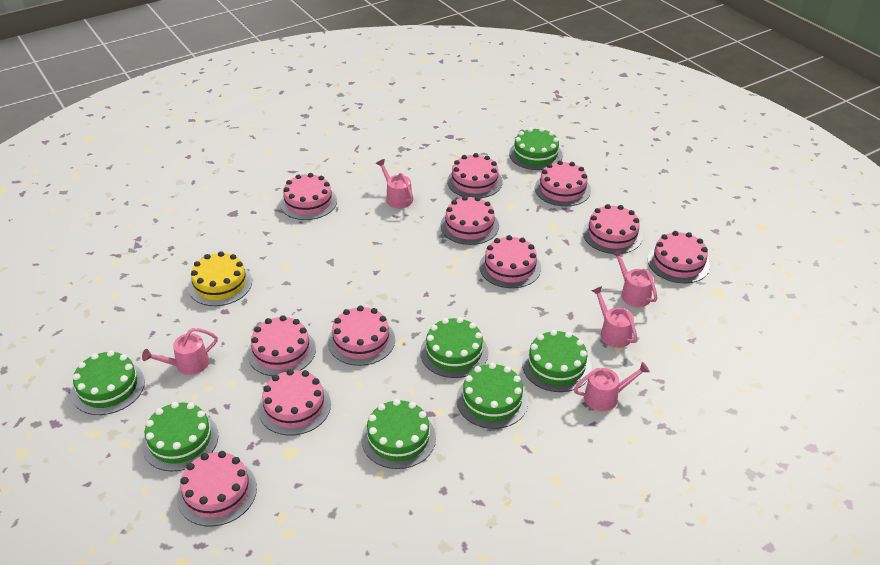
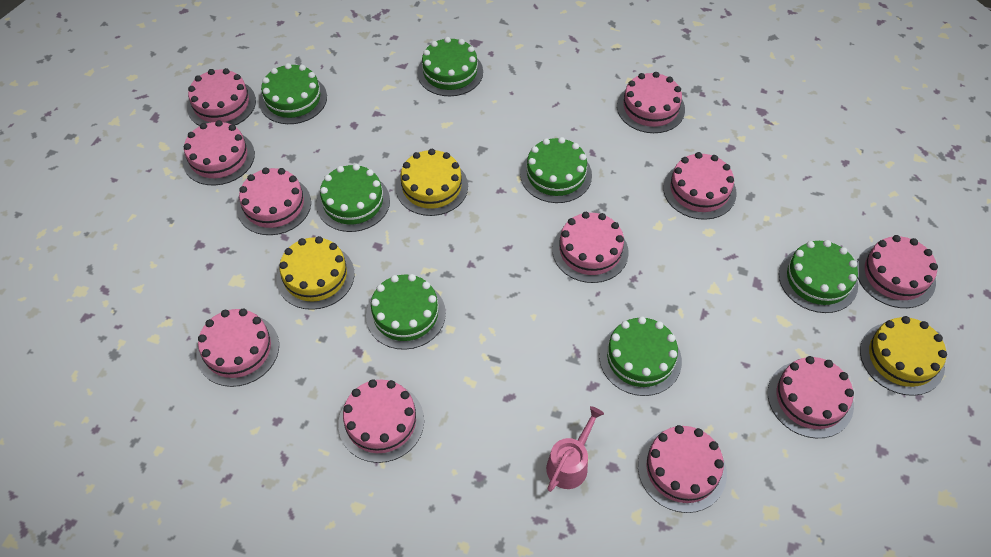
pink watering can: 5 -> 1
yellow cake: 1 -> 3

